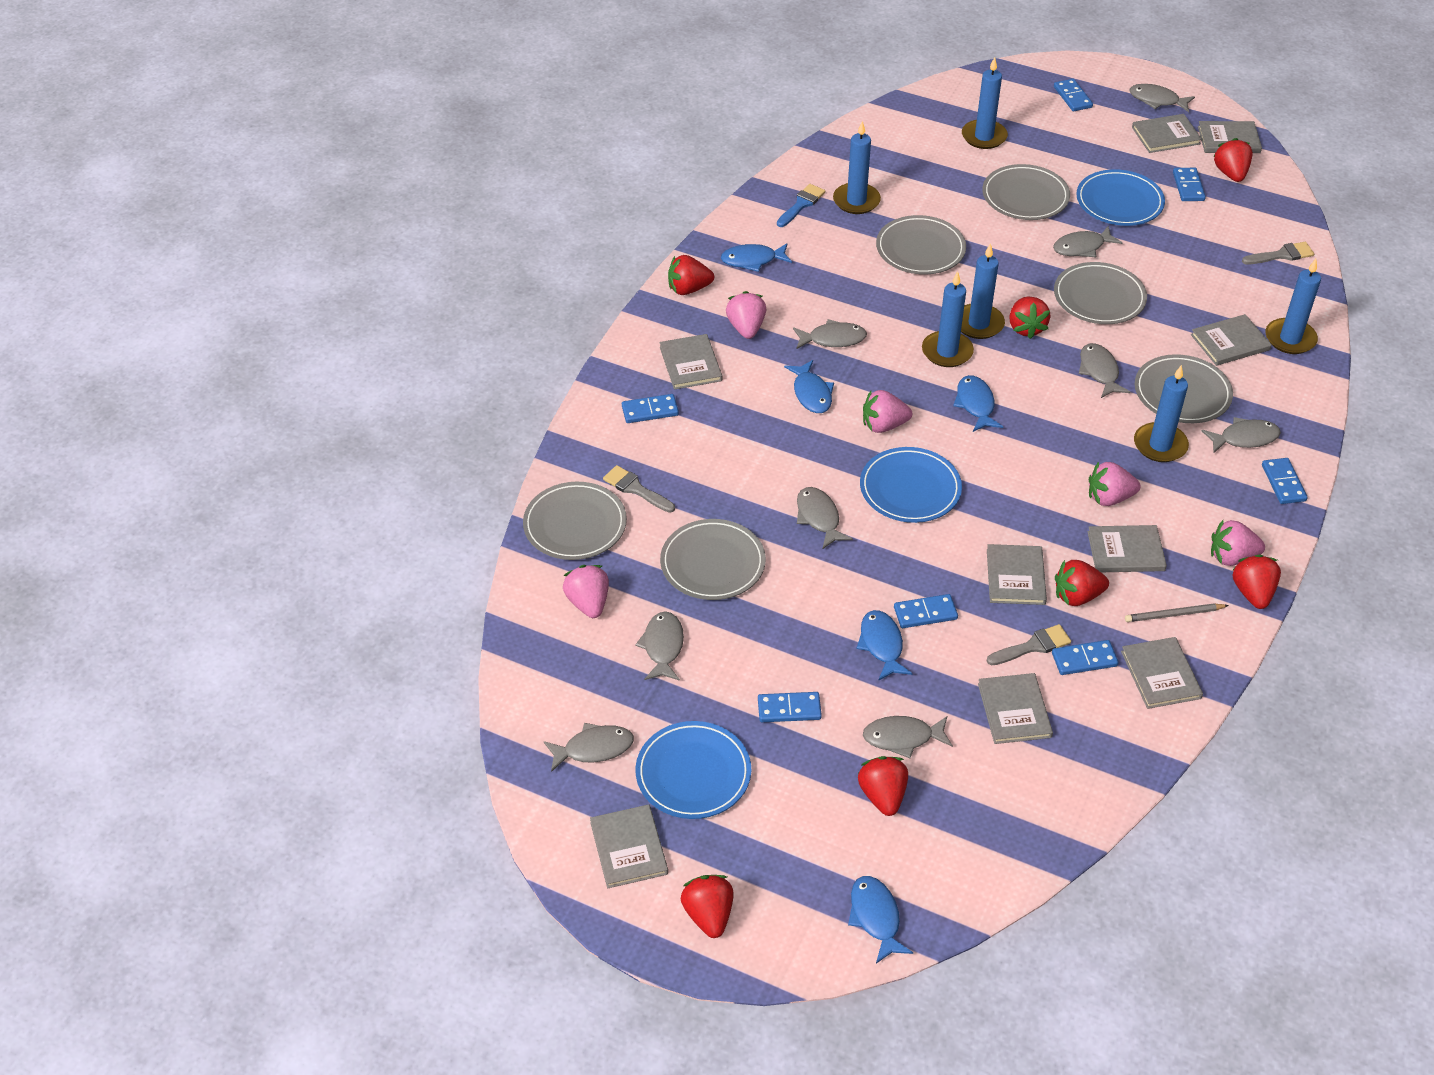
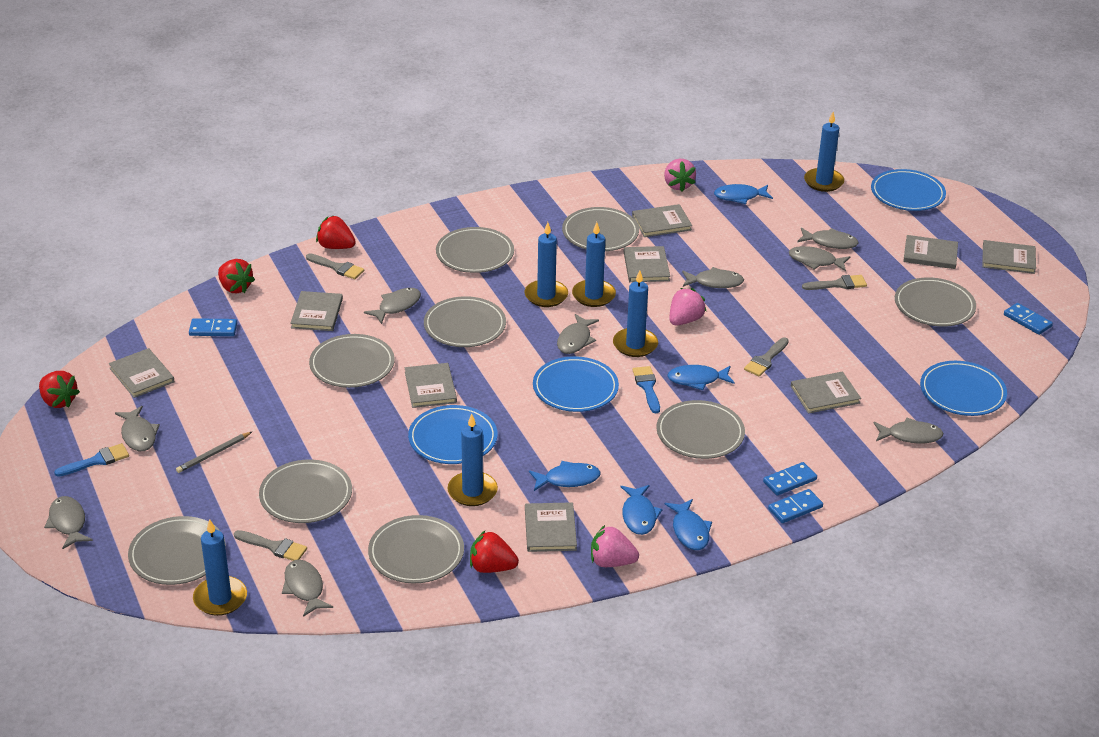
blue brush: 1 -> 2
blue domino: 7 -> 4
blue plate: 3 -> 4
grey brush: 3 -> 4
grey plate: 6 -> 9
pink strawberry: 5 -> 3
red strawberry: 7 -> 4

